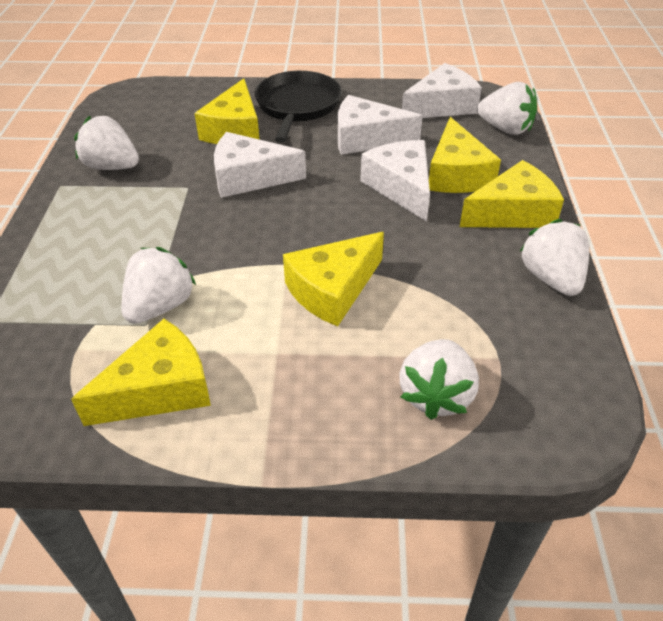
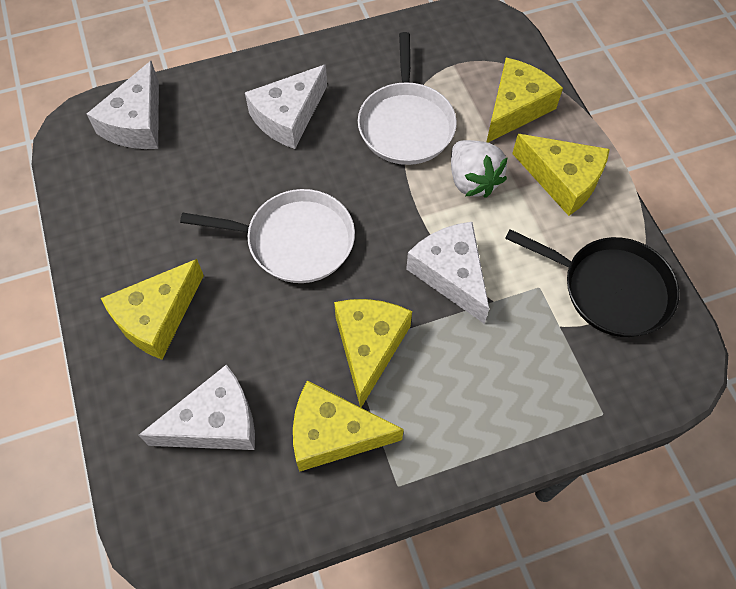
white pan: 0 -> 2
white strawberry: 5 -> 1

